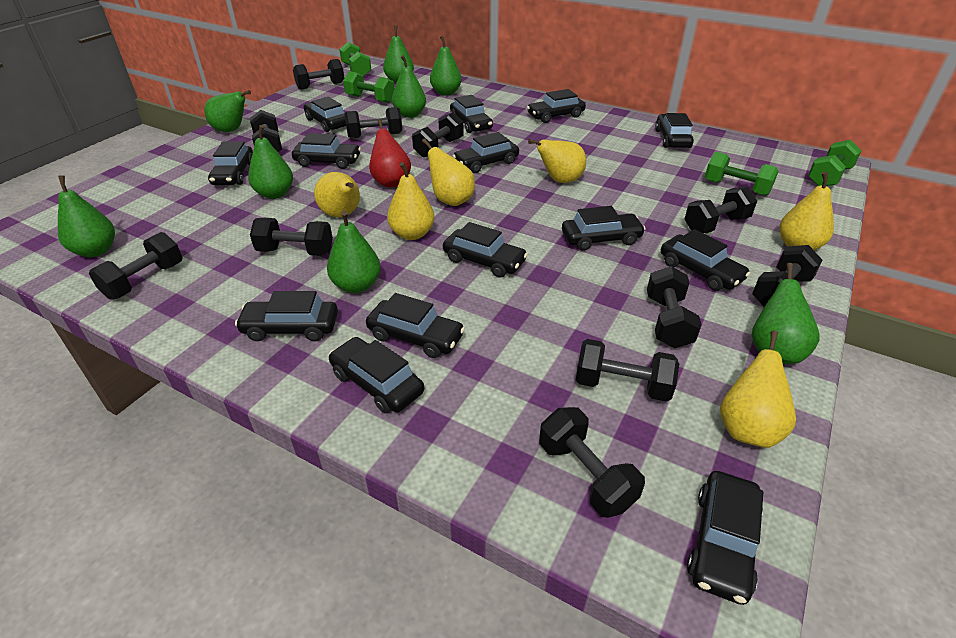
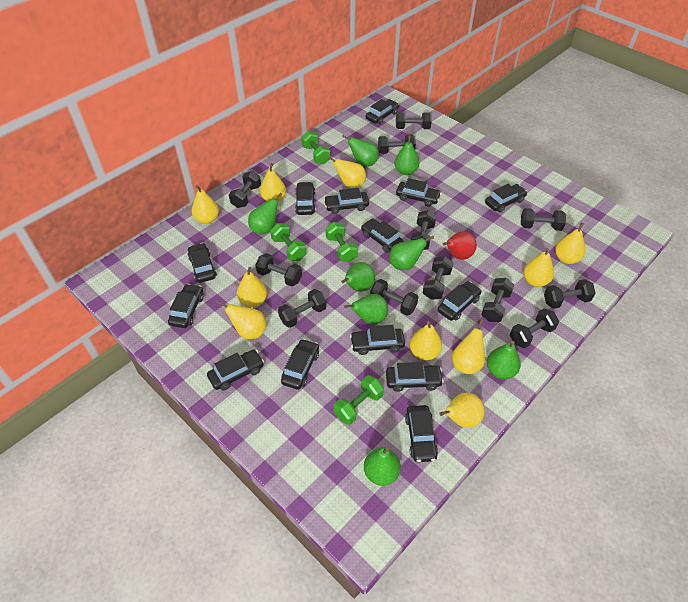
black dumbbell: 11 -> 12
yellow pear: 6 -> 10

